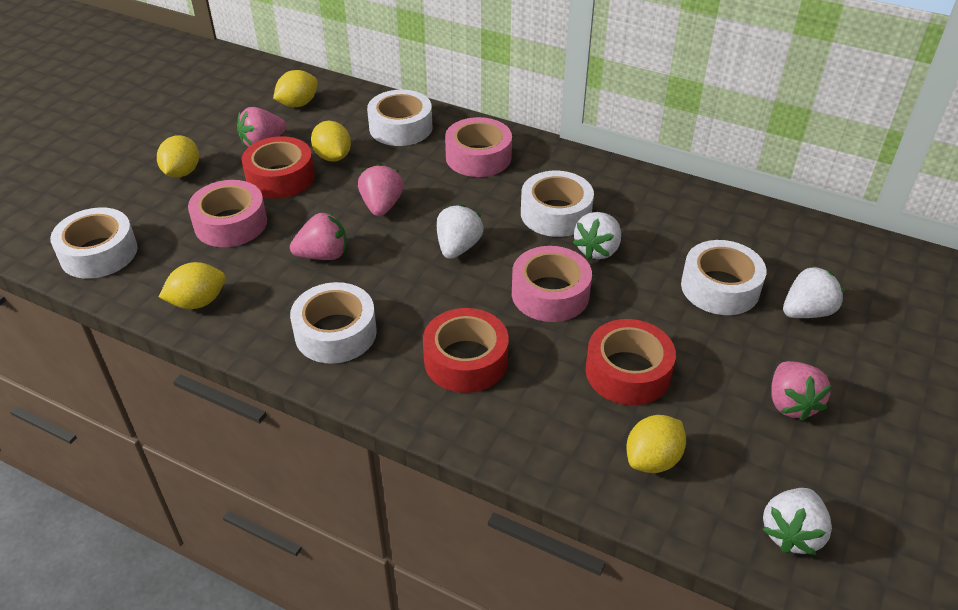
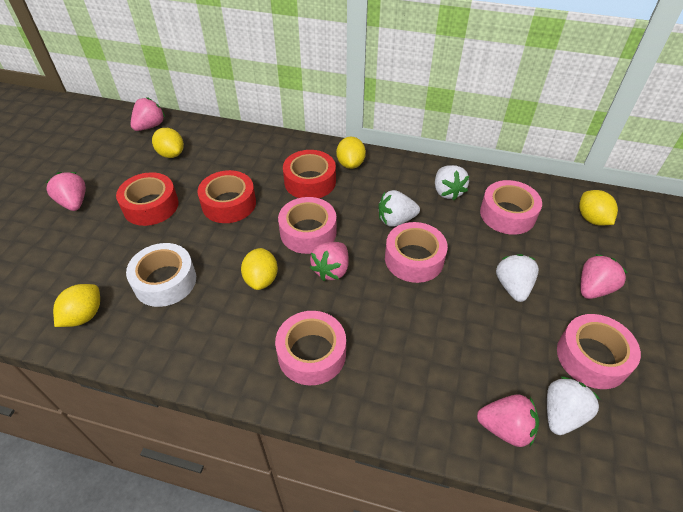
pink strawberry: 4 -> 5
pink tape: 3 -> 5
white tape: 5 -> 1

